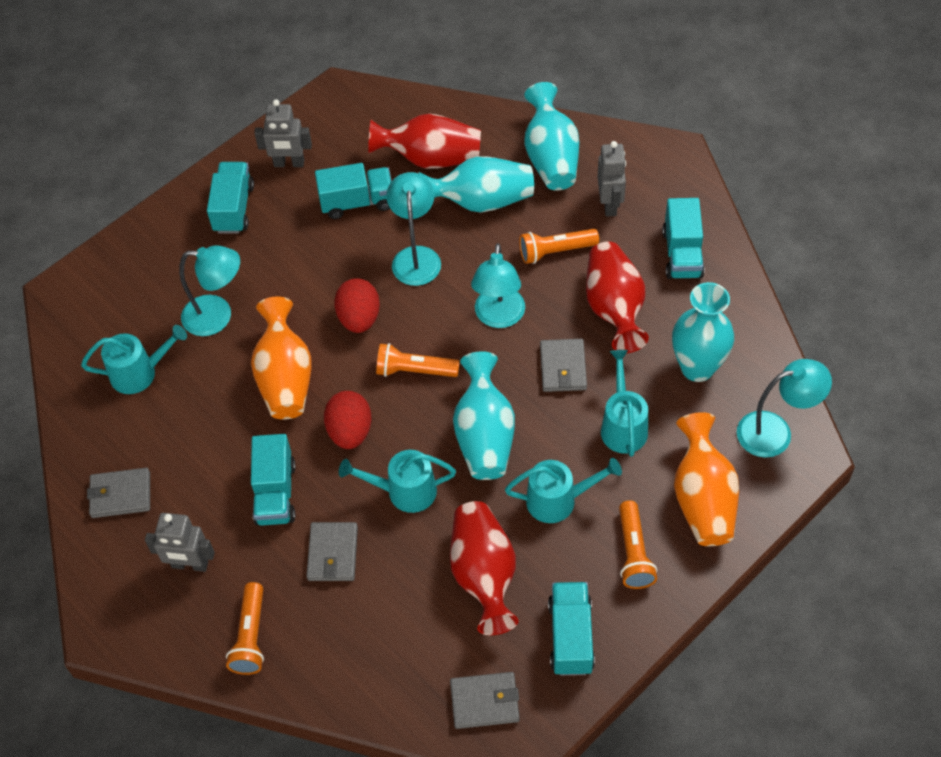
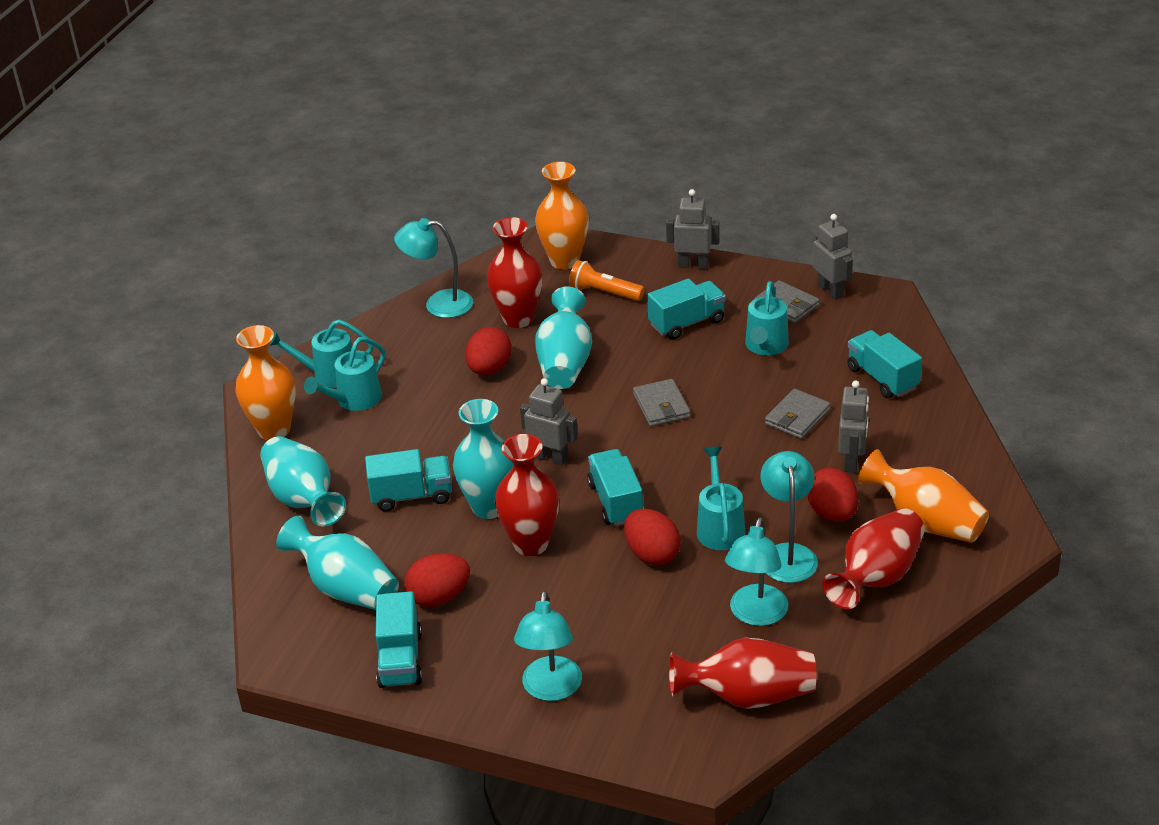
grey robot: 3 -> 4
grey wallet: 4 -> 3
orange flashlight: 4 -> 1
orange vase: 2 -> 3
red egg: 2 -> 4
red vase: 3 -> 4

